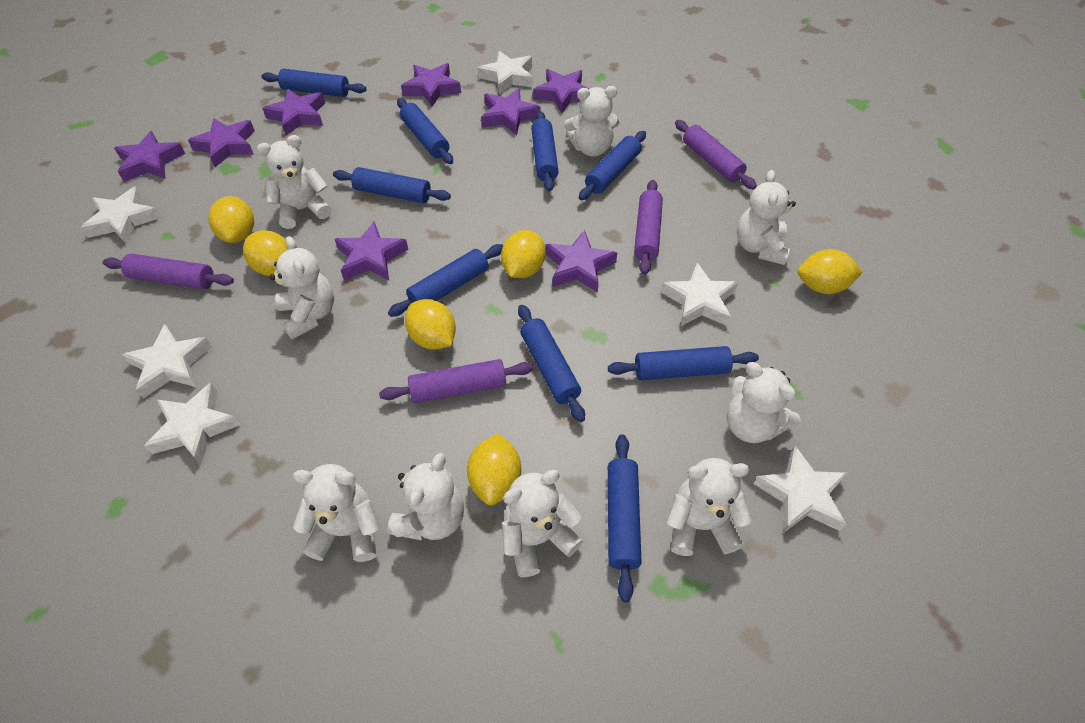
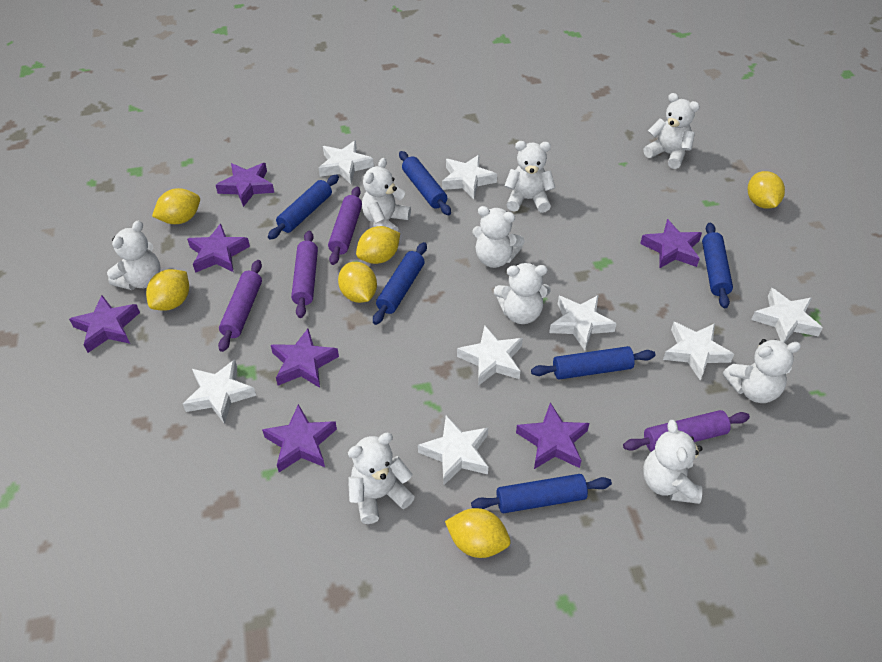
blue rolling pin: 9 -> 6
purple star: 8 -> 7
white star: 6 -> 8

